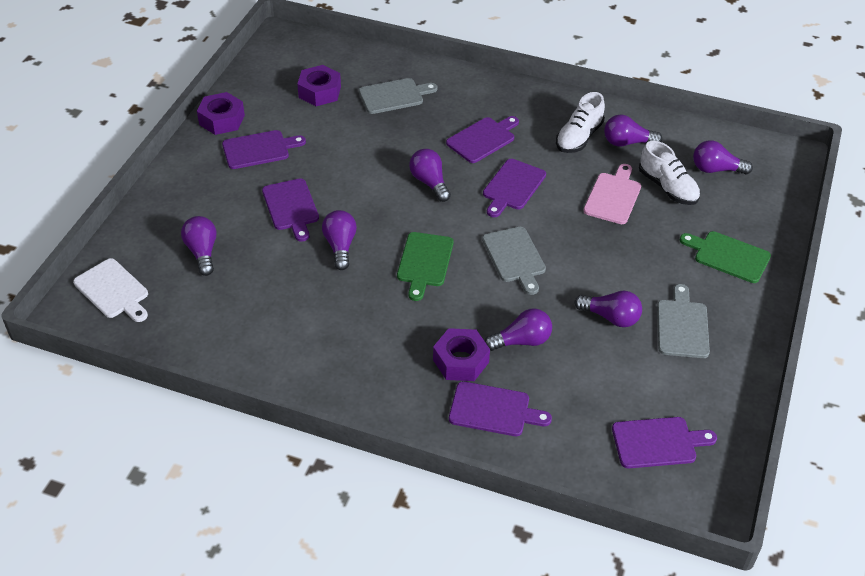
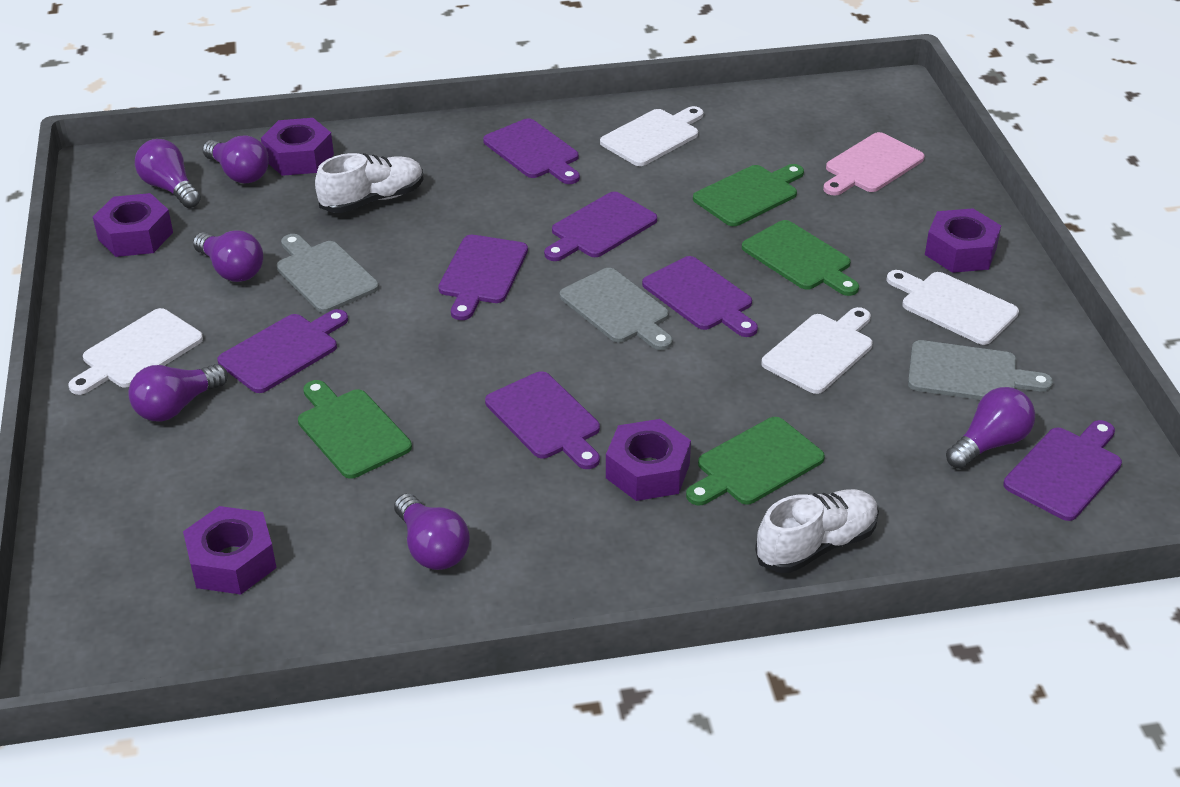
green cutting board: 2 -> 4
purple cutting board: 6 -> 7
purple light bulb: 7 -> 6
purple nut: 3 -> 5
white cutting board: 1 -> 4

